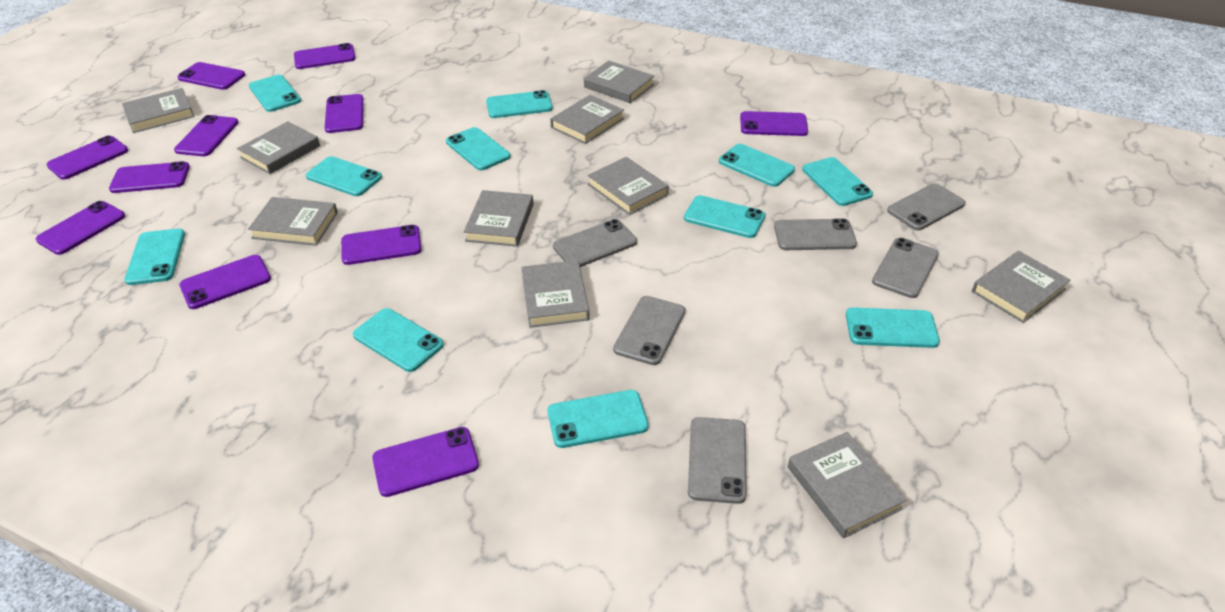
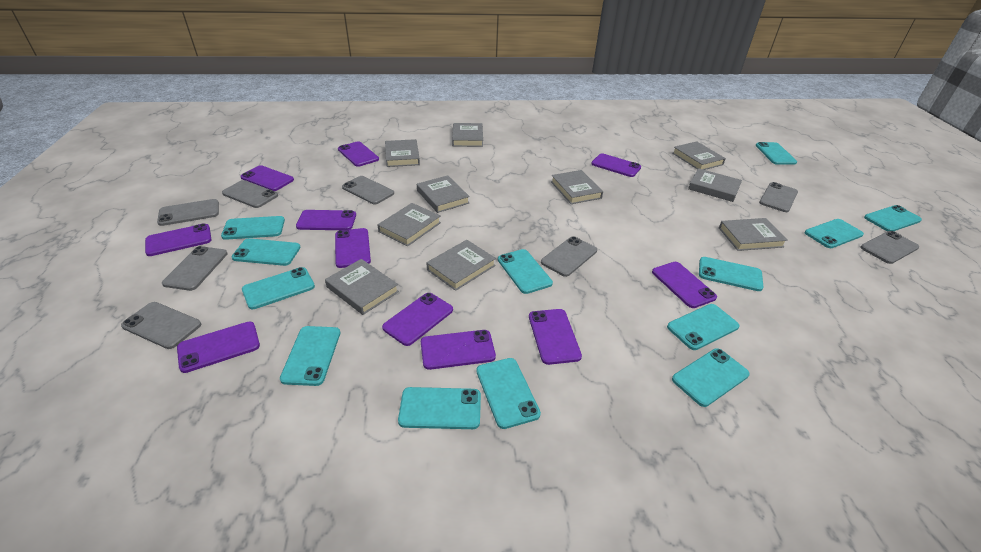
grey phone: 6 -> 8
turquoise phone: 11 -> 13

